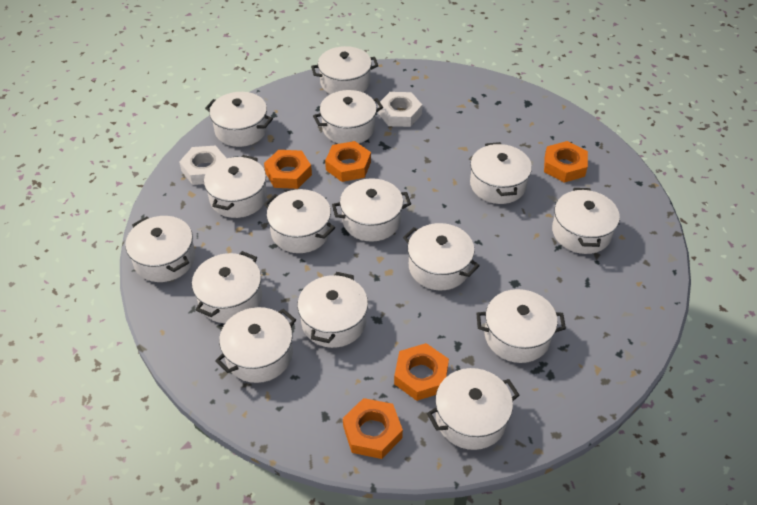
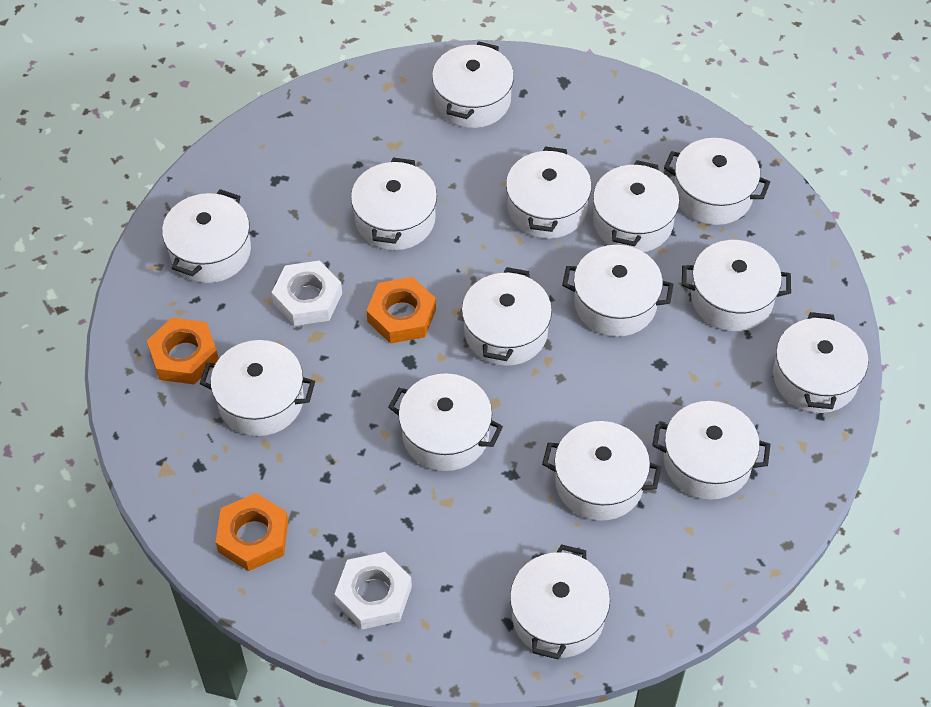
orange nut: 5 -> 3

